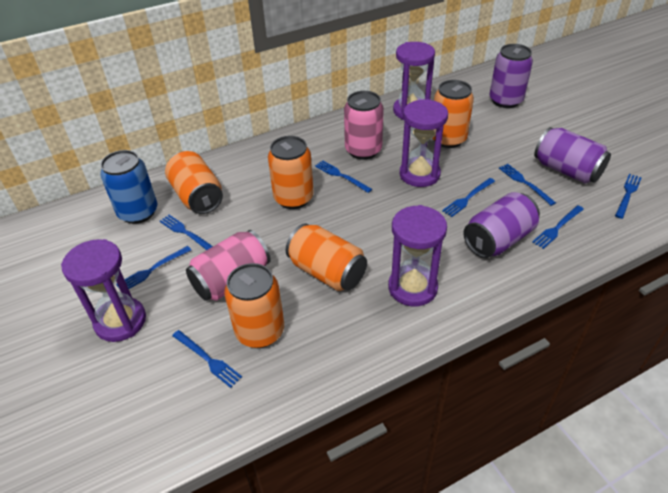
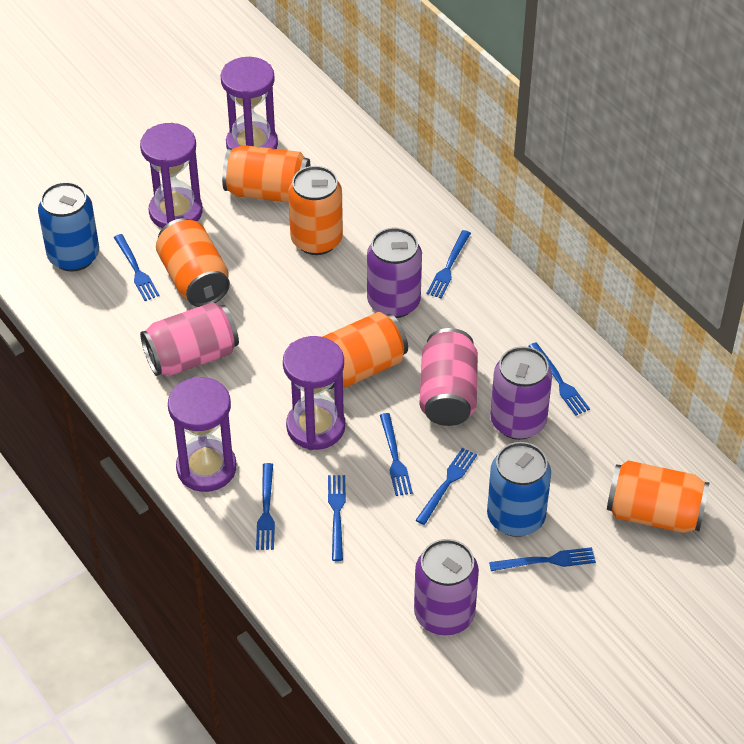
blue can: 1 -> 2

